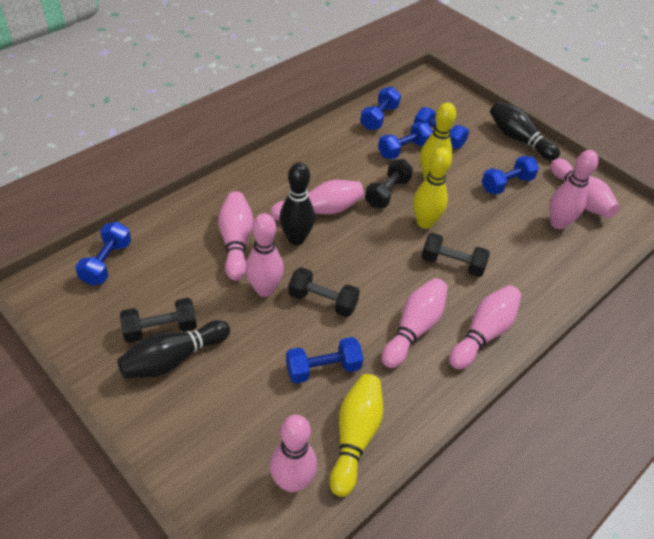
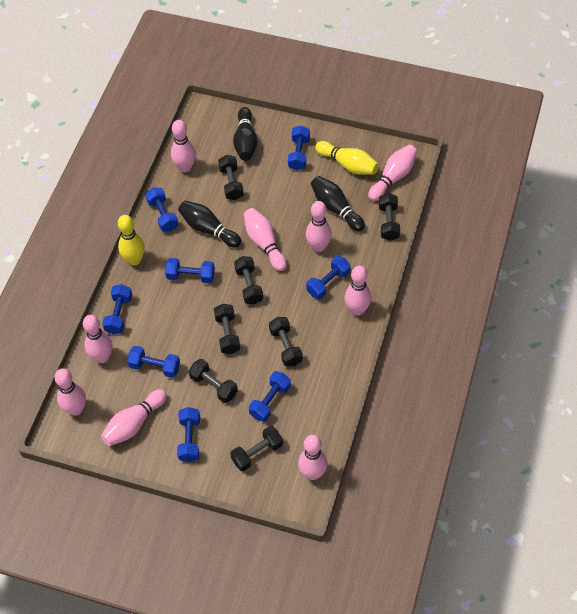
black dumbbell: 4 -> 7
blue dumbbell: 6 -> 8
pink bowling pin: 8 -> 9
yellow bowling pin: 3 -> 2

